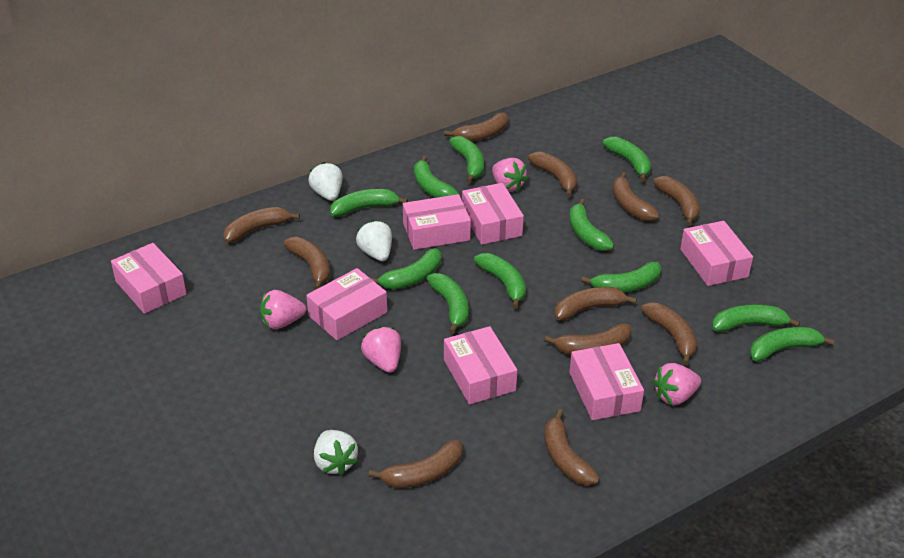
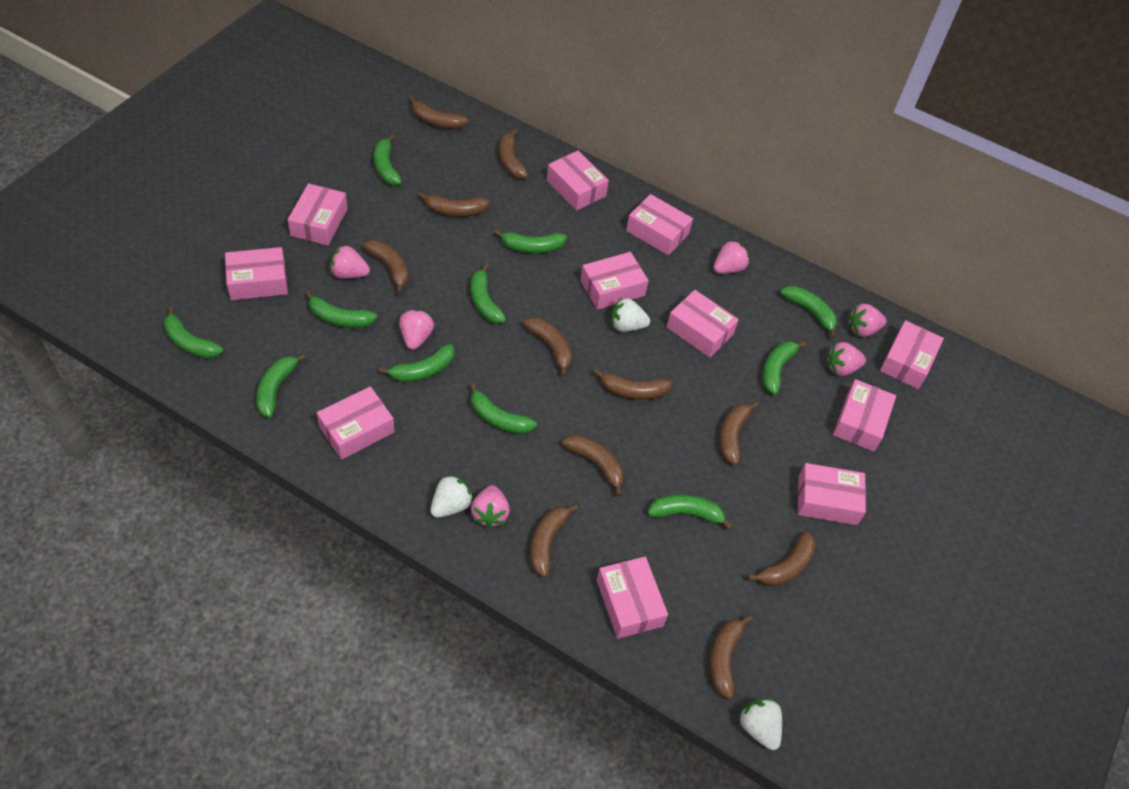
pink box: 7 -> 11
pink strawberry: 4 -> 6

